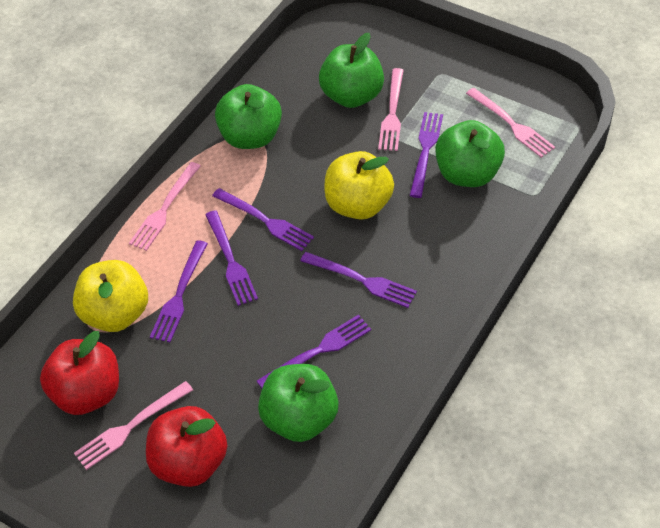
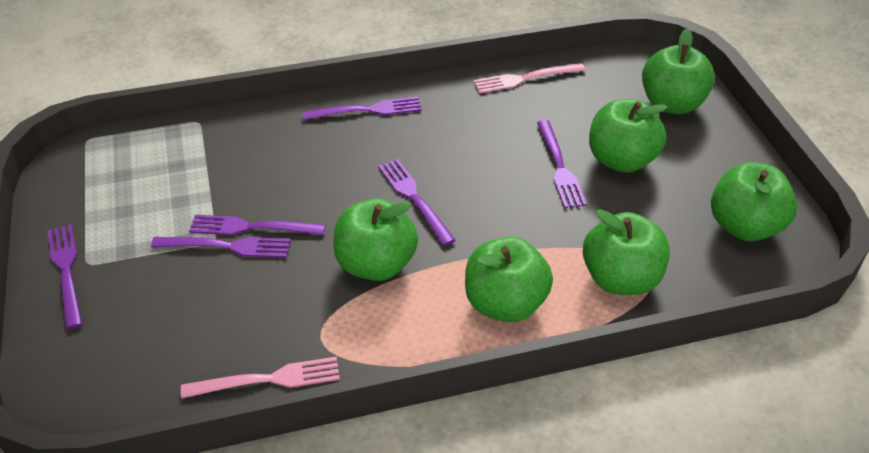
green apple: 4 -> 6
pink fork: 4 -> 2
red apple: 2 -> 0
yellow apple: 2 -> 0

